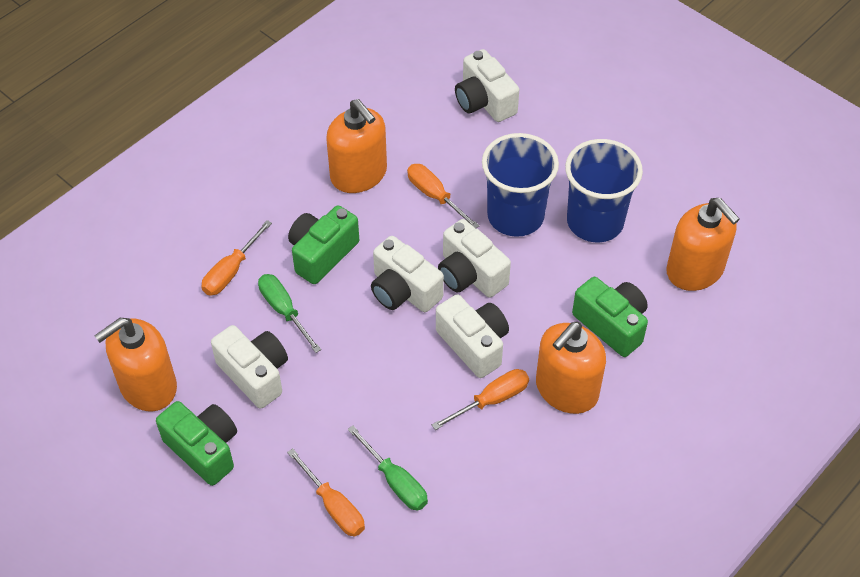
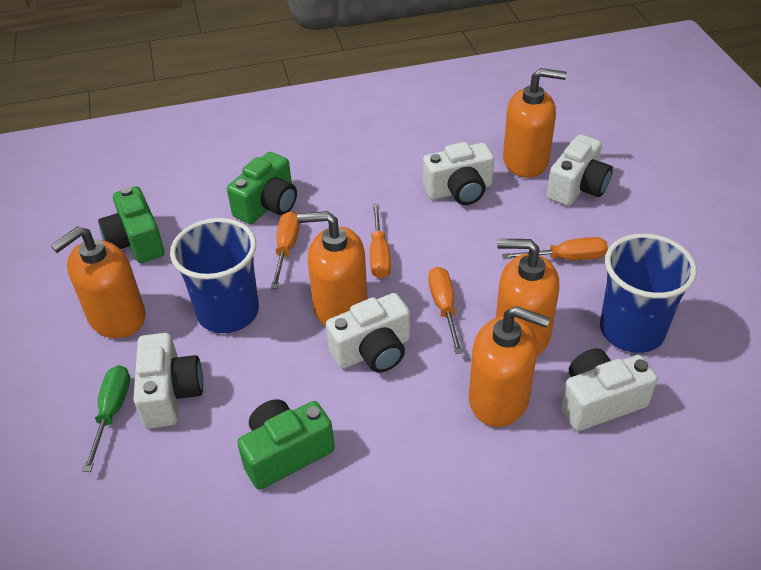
green screwdriver: 2 -> 1
orange soap dispenser: 4 -> 5

